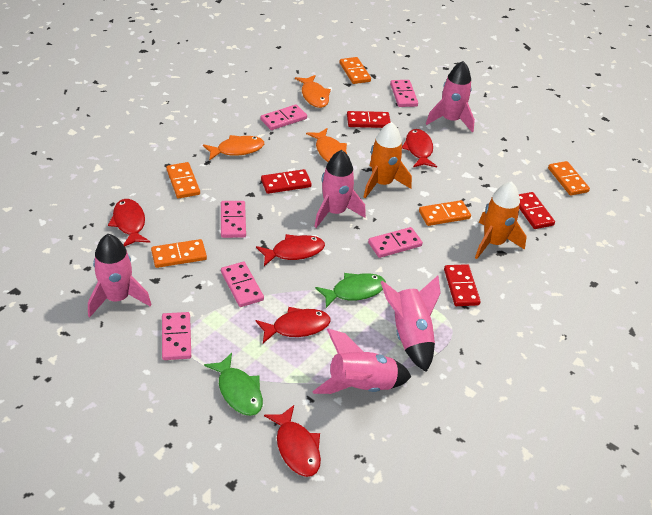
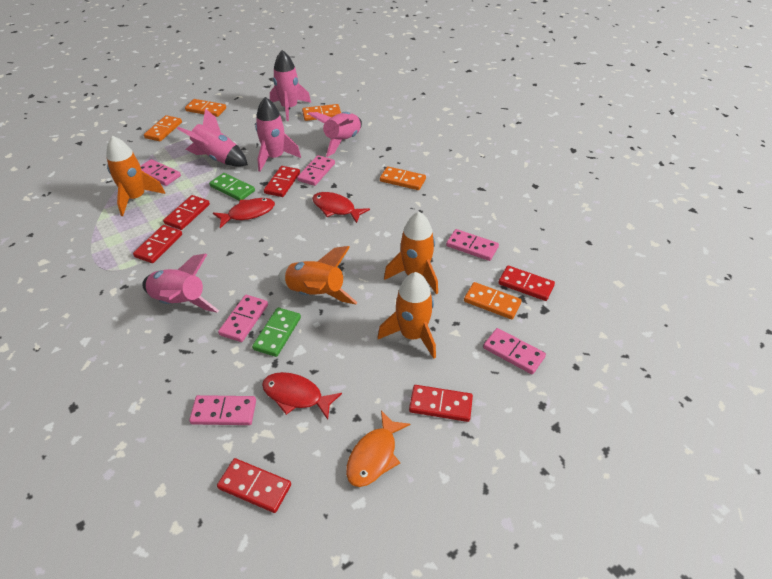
green domino: 0 -> 2
green fish: 2 -> 0
orange fish: 3 -> 1
orange rocket: 2 -> 4
red domino: 4 -> 6
red fish: 5 -> 3

